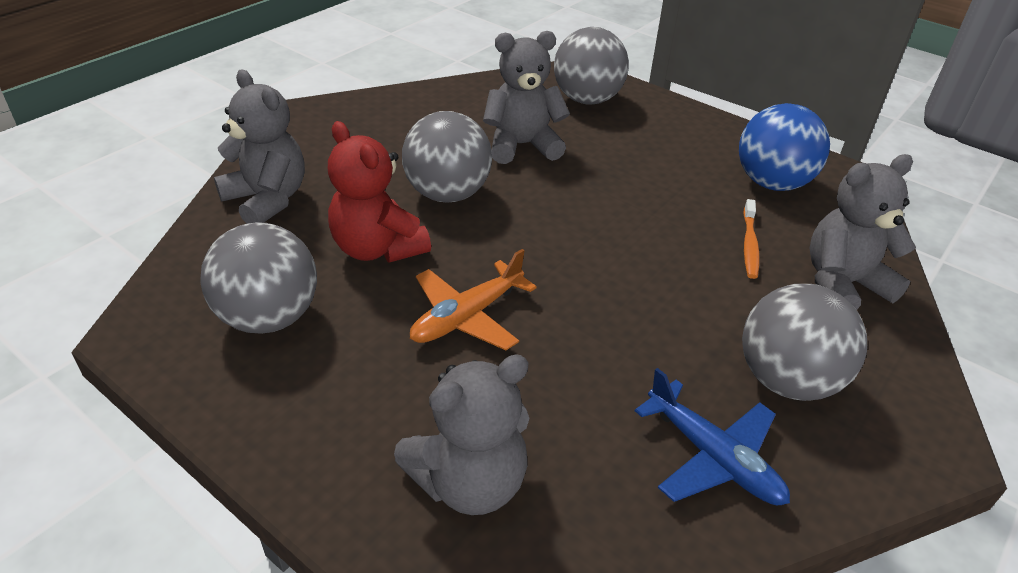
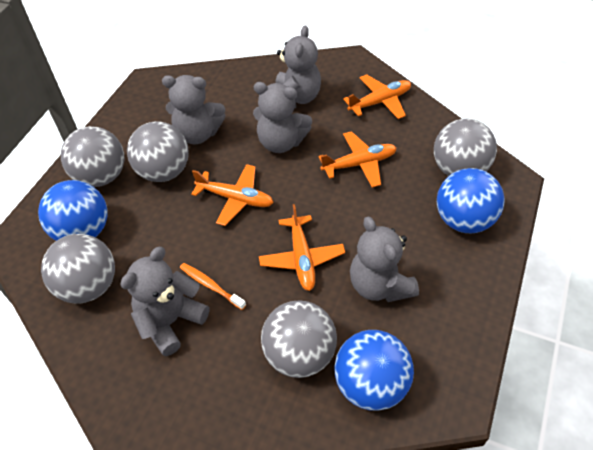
blue ball: 1 -> 3
blue plane: 1 -> 0
grey ball: 4 -> 5
grey teddy bear: 4 -> 5
orange plane: 1 -> 4
red teddy bear: 1 -> 0

